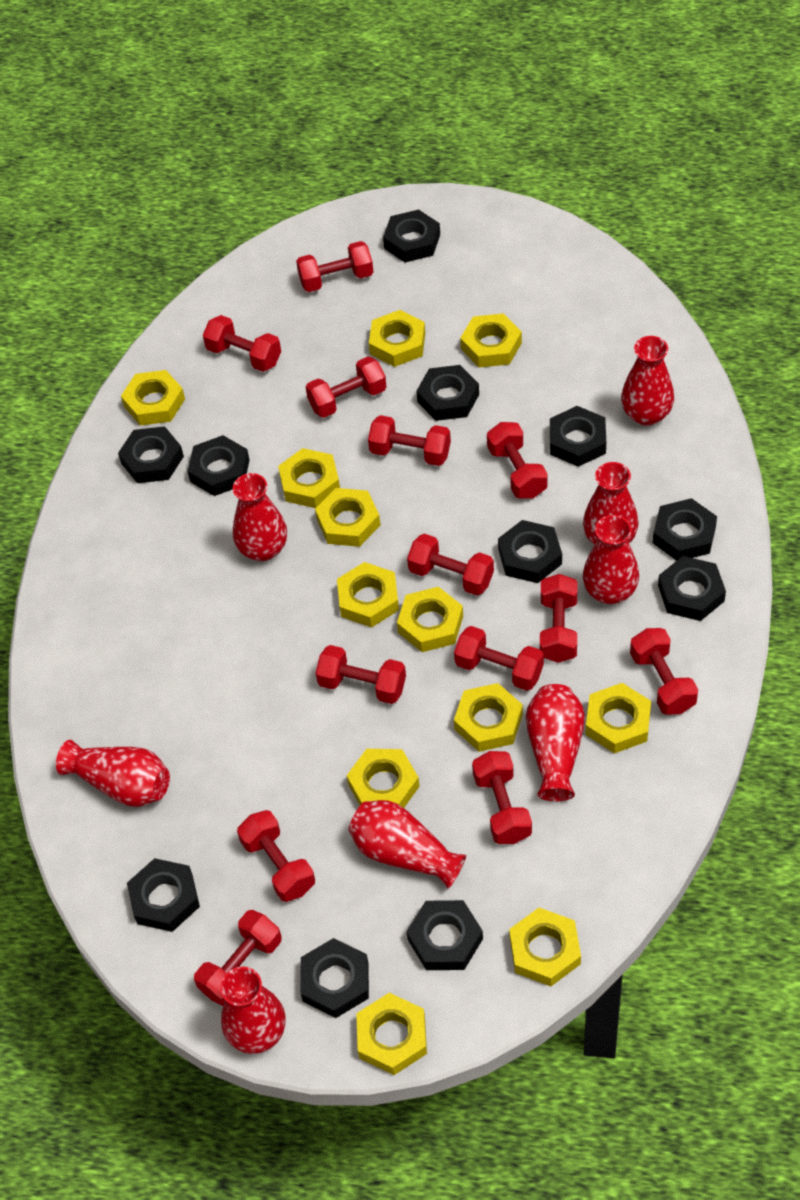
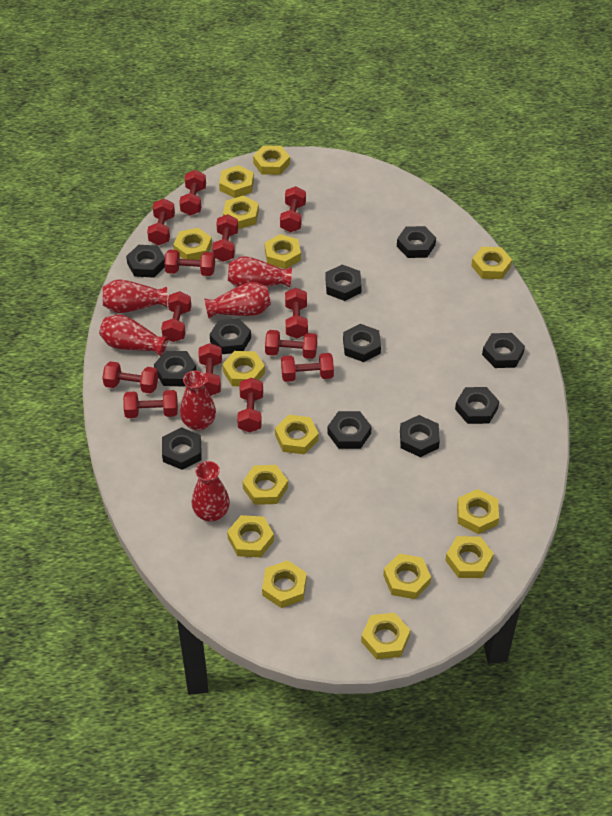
red vase: 8 -> 6
yellow nut: 12 -> 15

